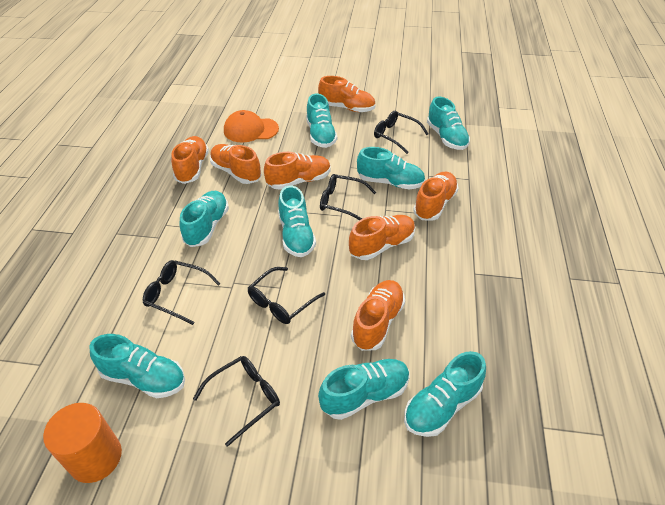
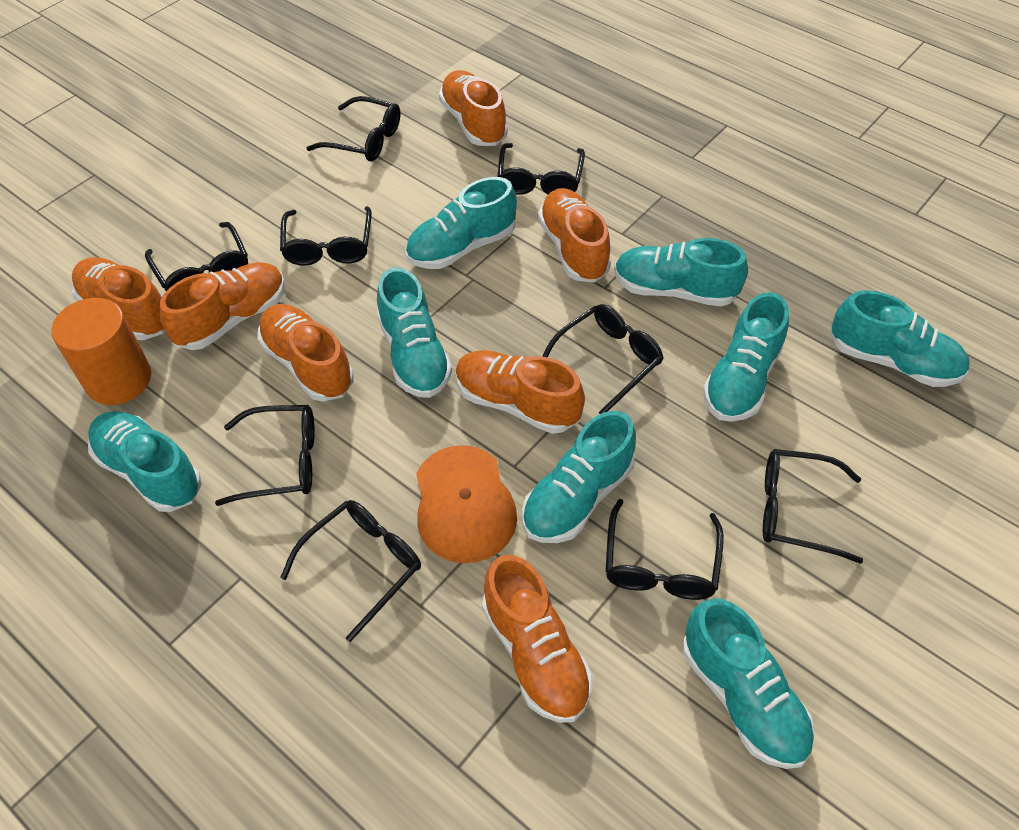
black glasses: 5 -> 9

